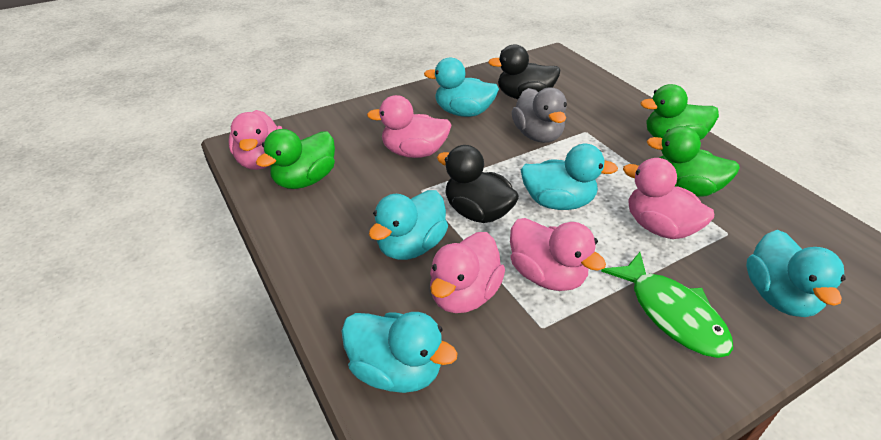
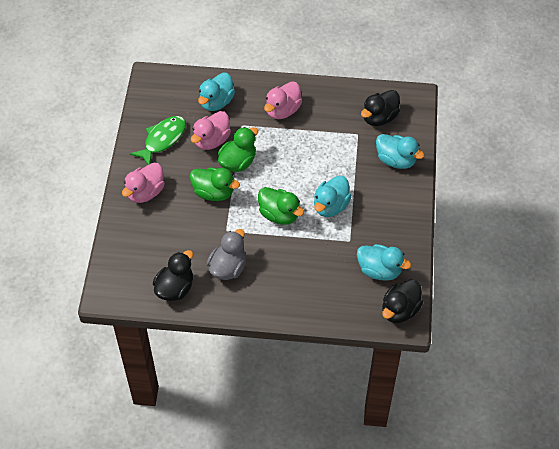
black duck: 2 -> 3
pink duck: 5 -> 3
turquoise duck: 5 -> 4

